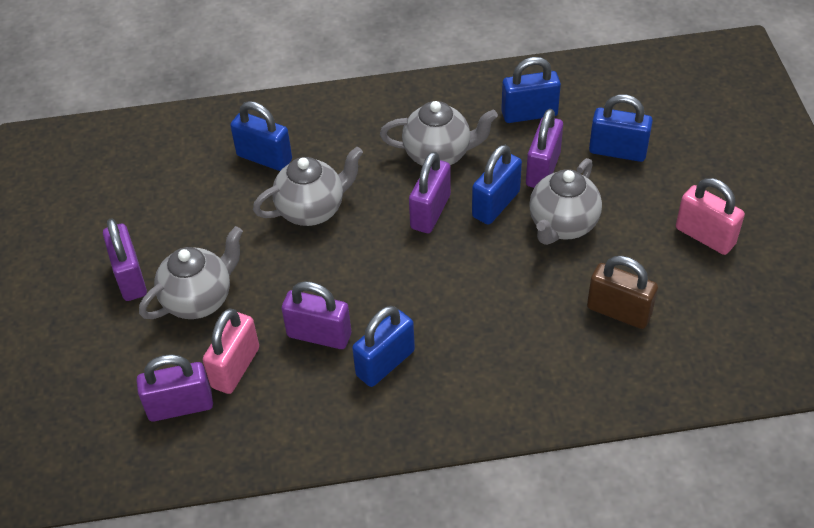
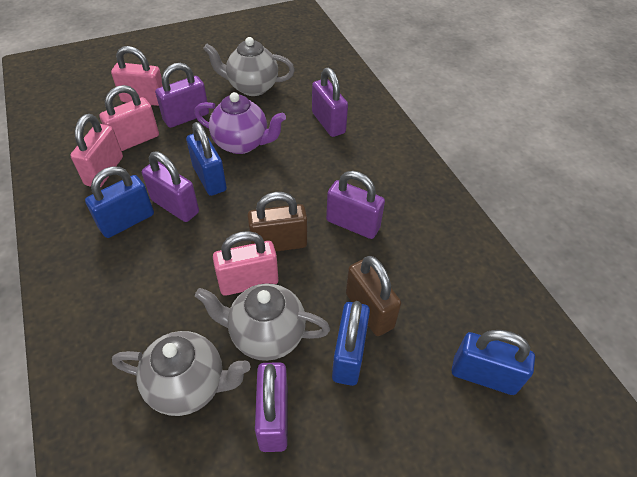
blue padlock: 5 -> 4
brown padlock: 1 -> 2
grey teapot: 4 -> 3
pink padlock: 2 -> 4
purple teapot: 0 -> 1

